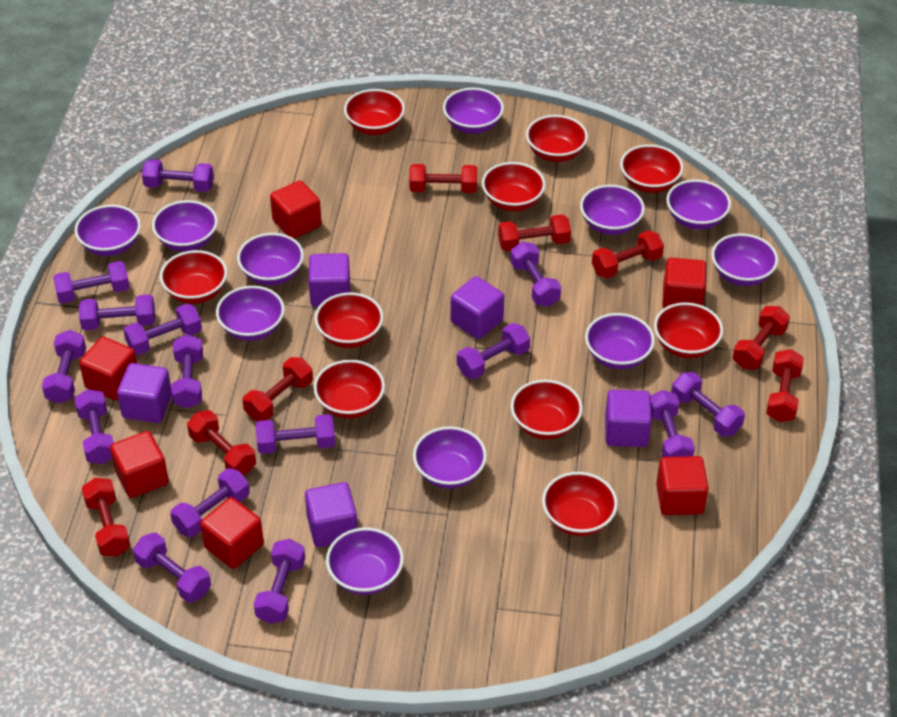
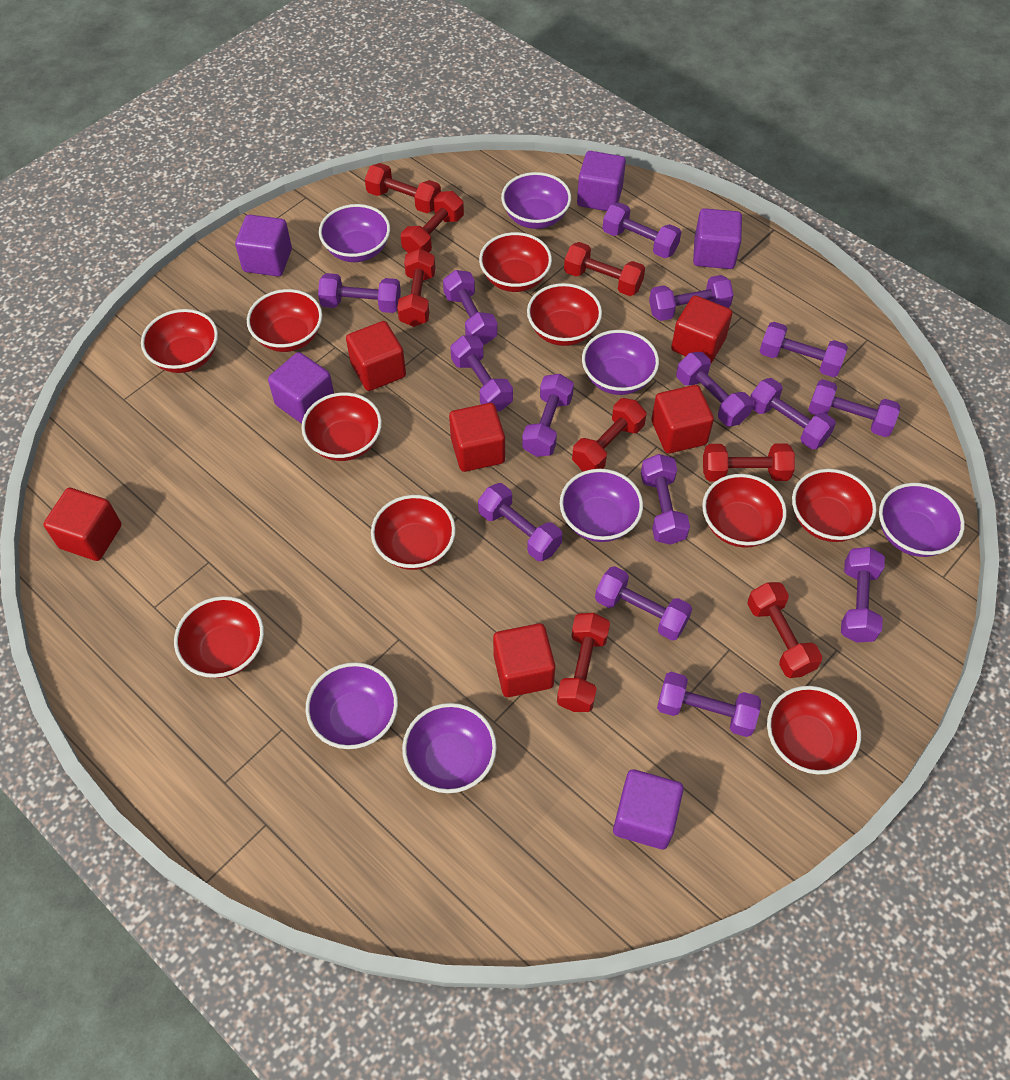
purple bowl: 11 -> 7

